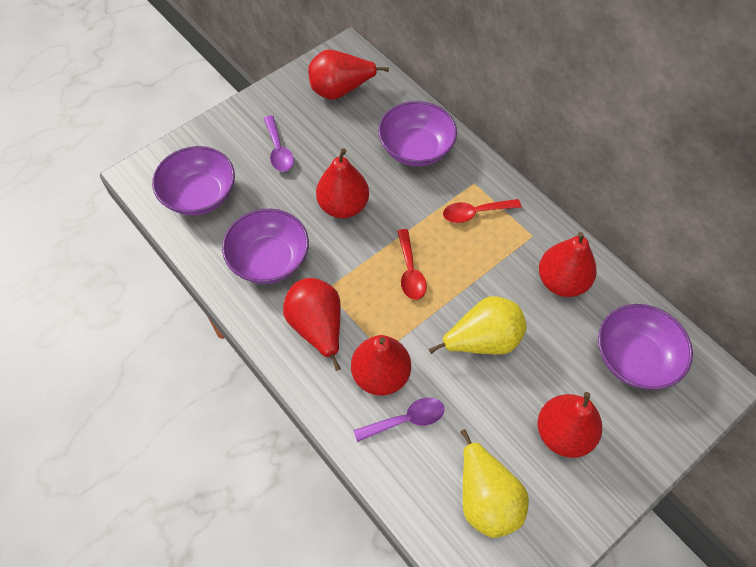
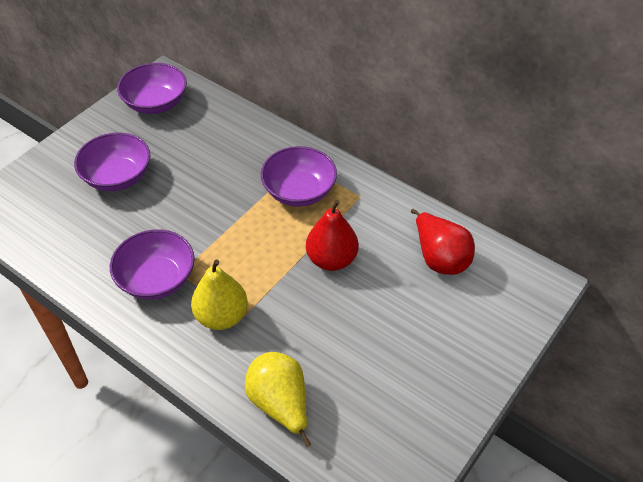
purple spoon: 2 -> 0
red pear: 6 -> 2
red spoon: 2 -> 0

